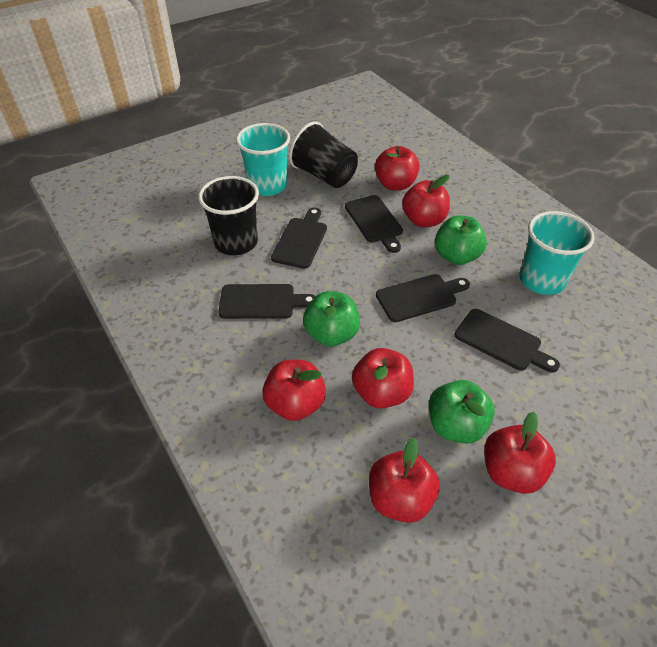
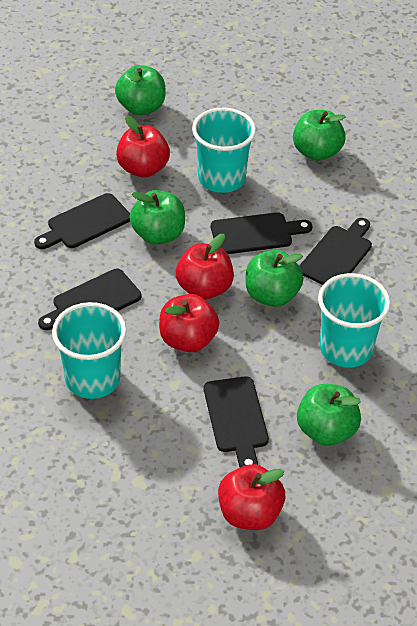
black cup: 2 -> 0
green apple: 3 -> 5
red apple: 6 -> 4
turquoise cup: 2 -> 3

